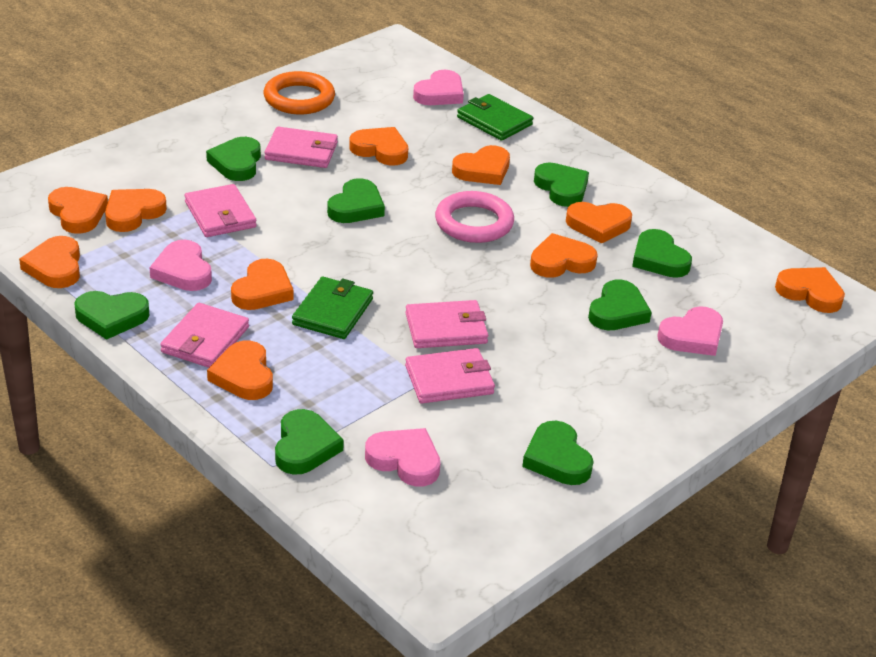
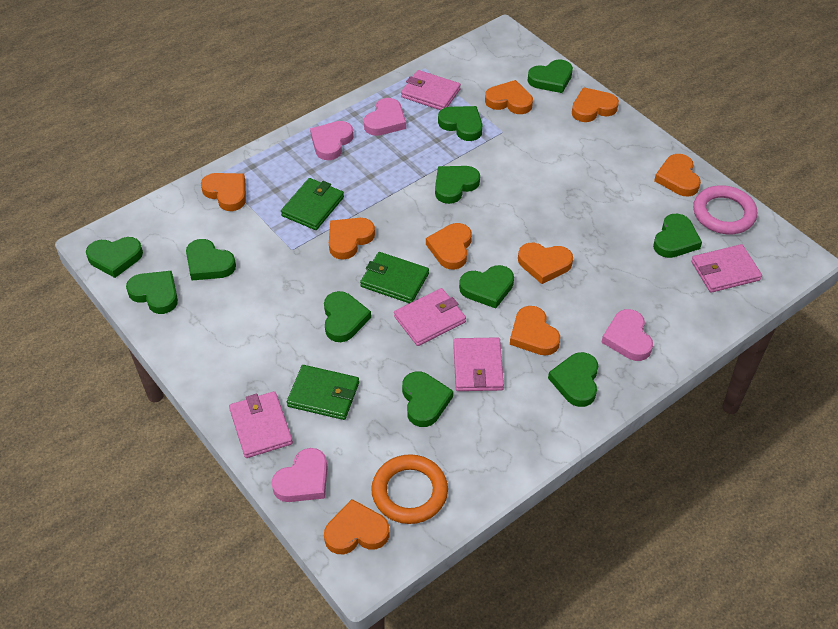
green heart: 8 -> 11
green wallet: 2 -> 3
orange heart: 10 -> 9

